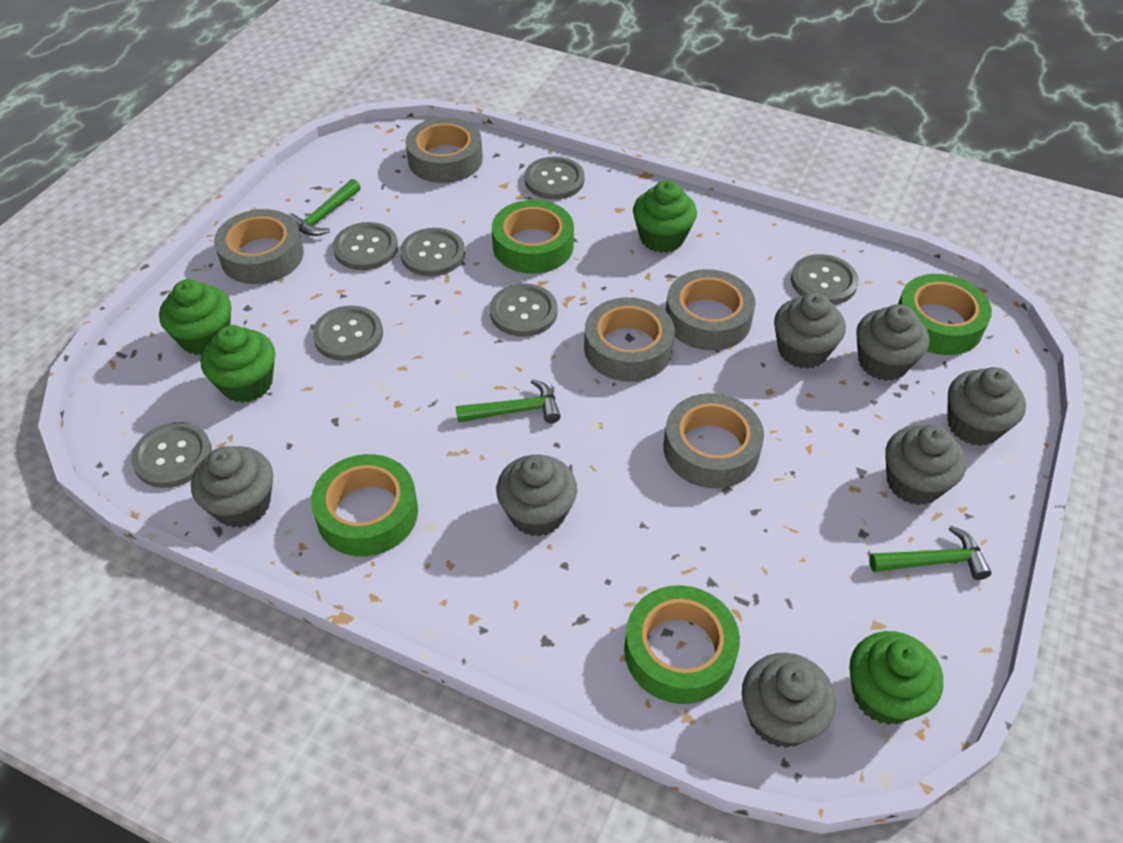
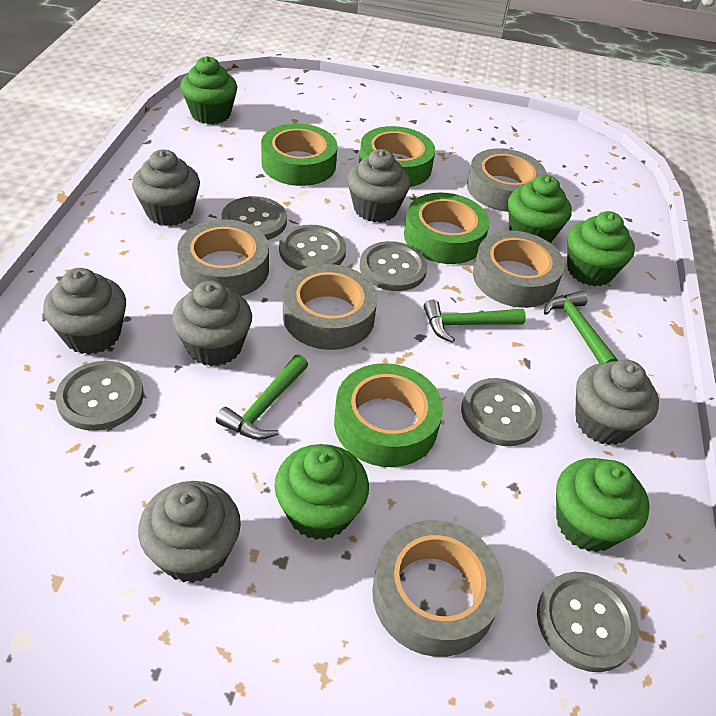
green cupcake: 4 -> 5
grey button: 7 -> 6
grey cupcake: 7 -> 6

